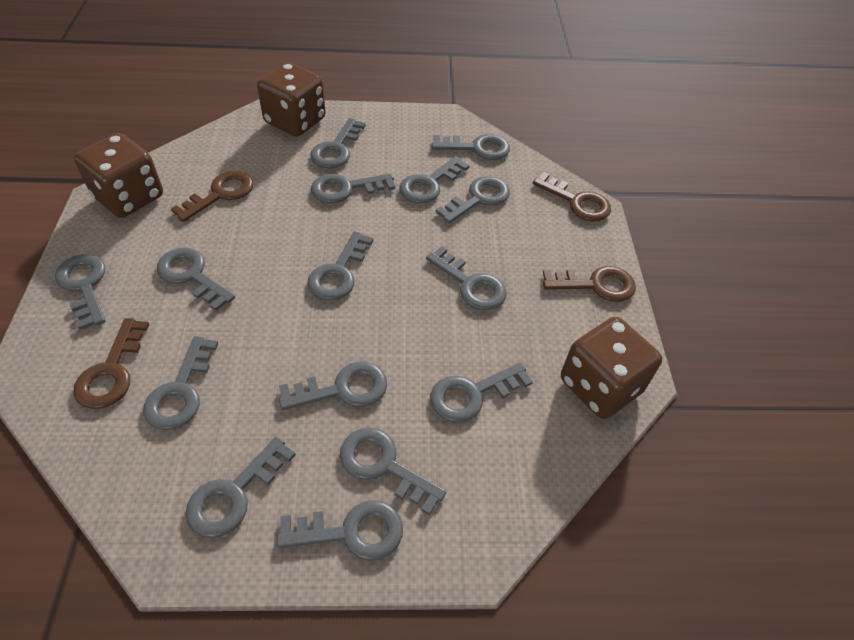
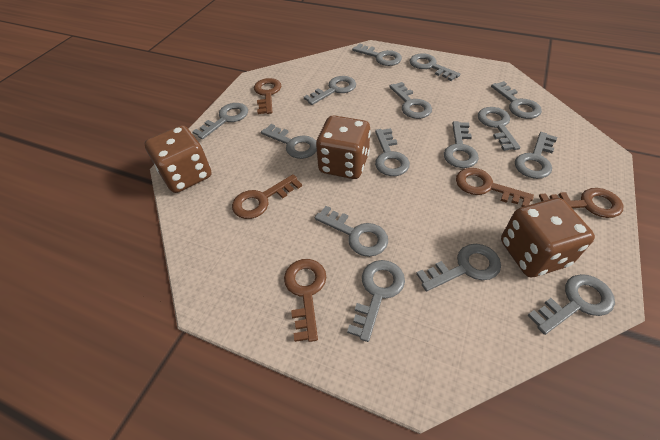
brown key: 4 -> 5

